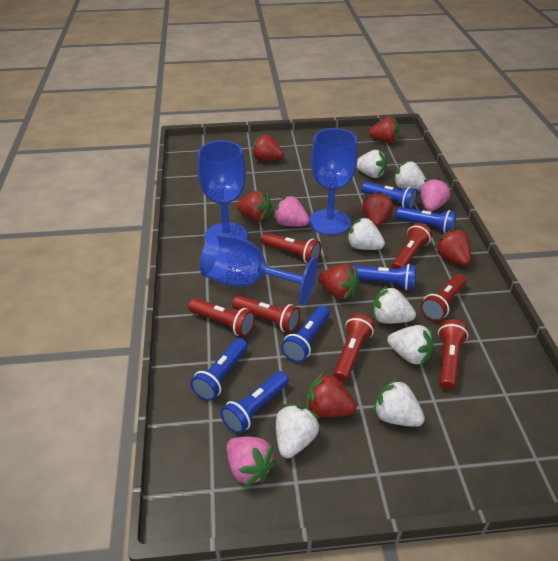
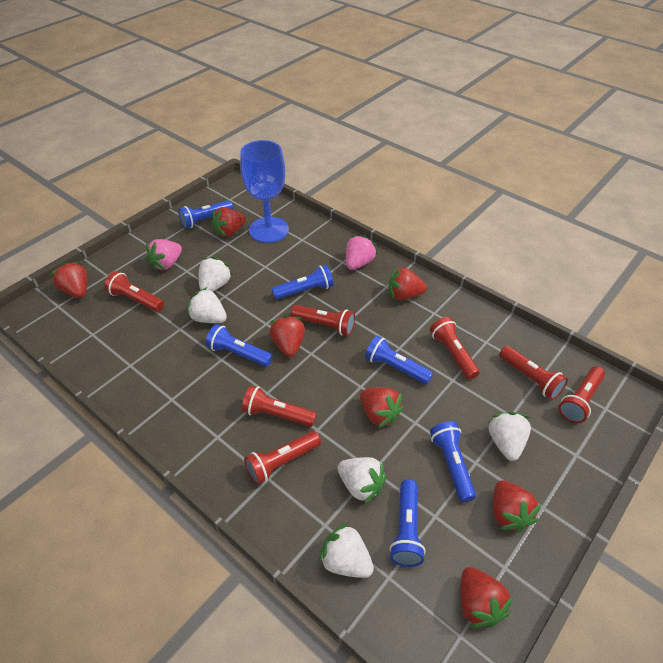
blue goblet: 3 -> 1
pink strawberry: 3 -> 2
white strawberry: 7 -> 5

